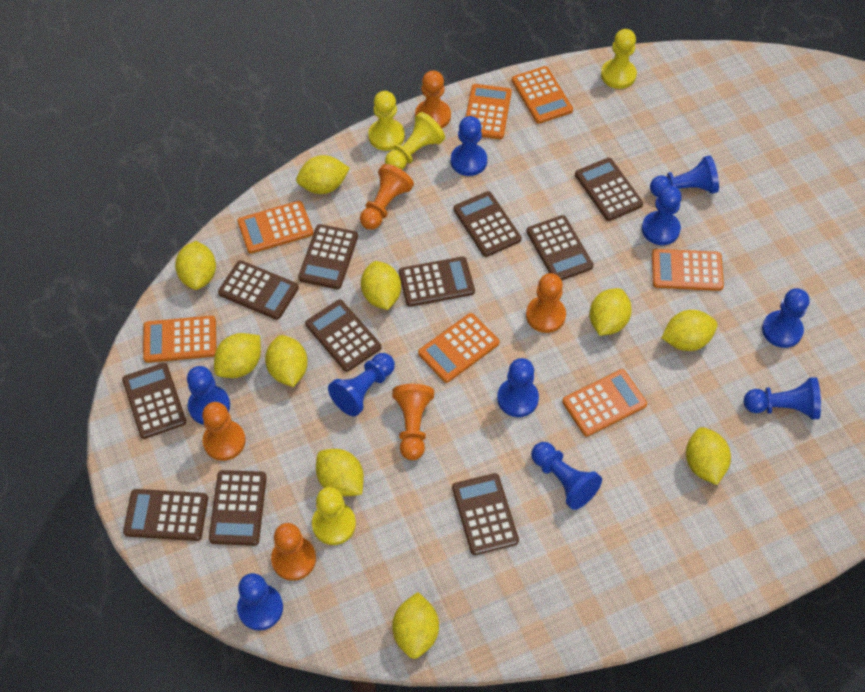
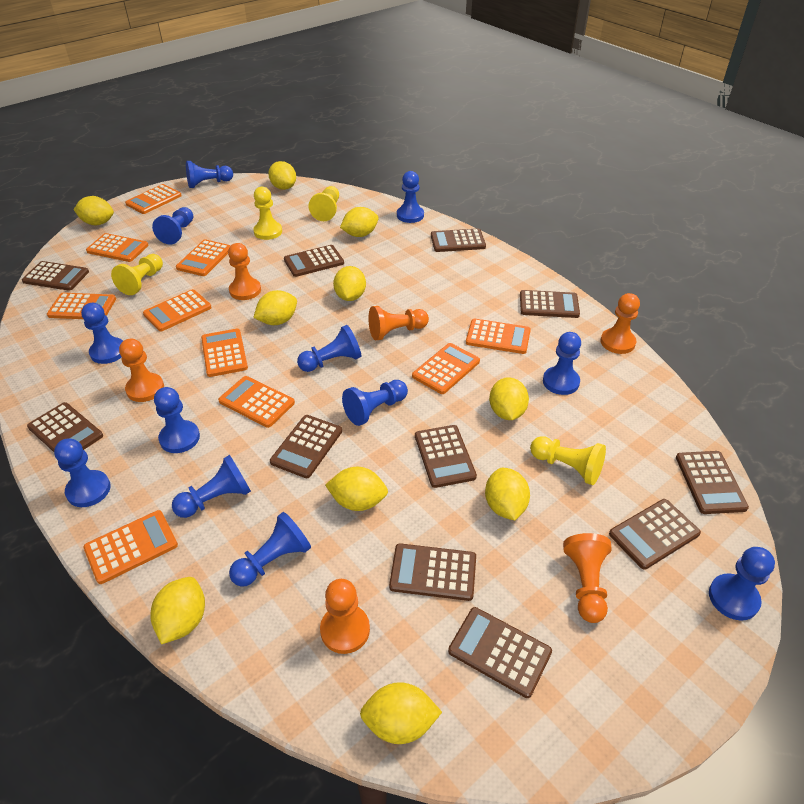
blue pawn: 10 -> 12
orange calculator: 7 -> 10

